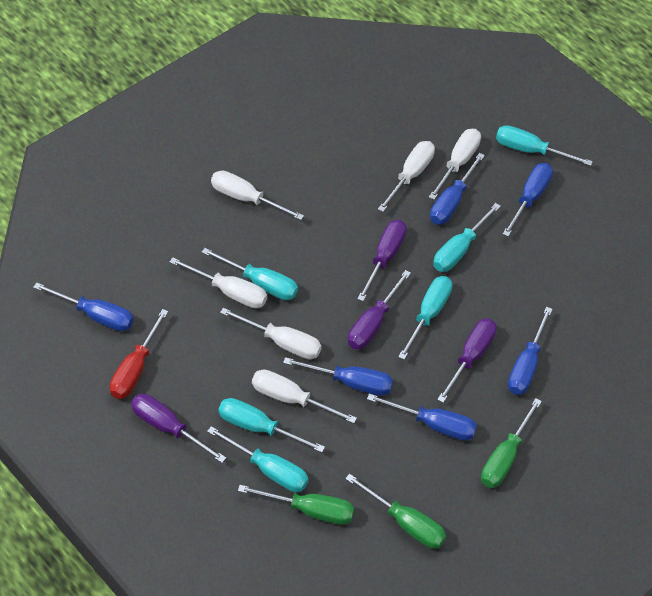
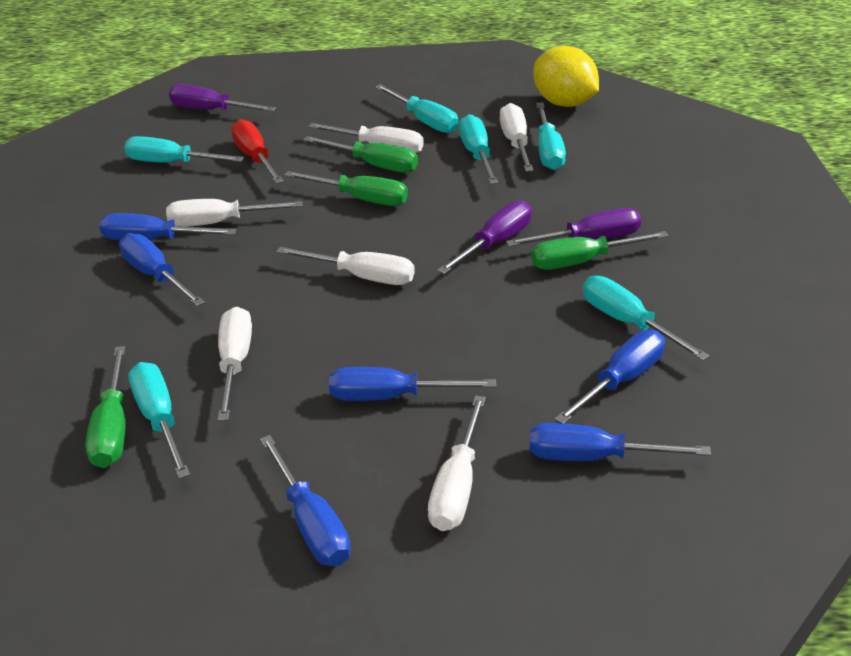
green screwdriver: 3 -> 4
purple screwdriver: 4 -> 3
yellow lemon: 0 -> 1

